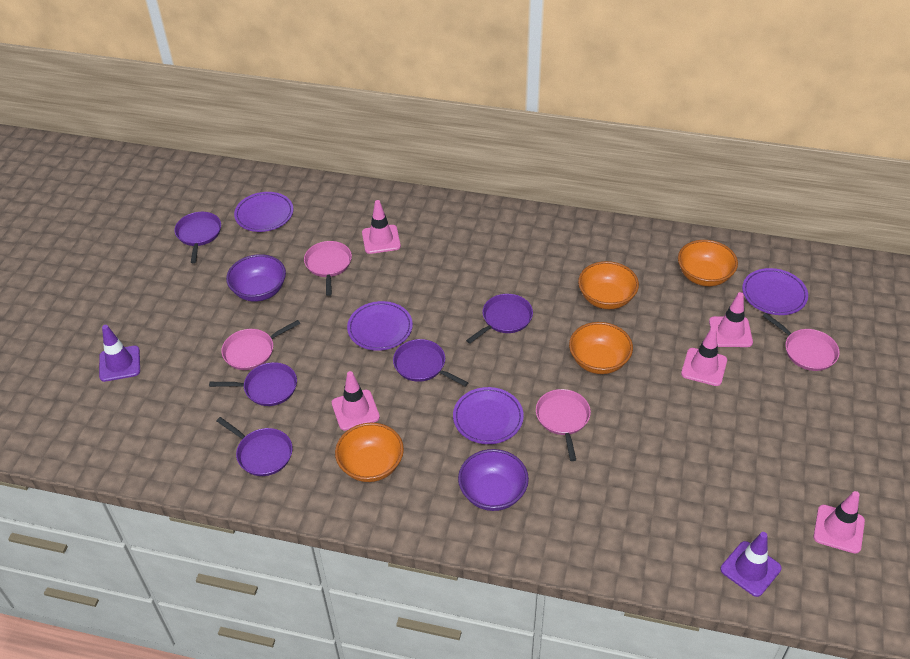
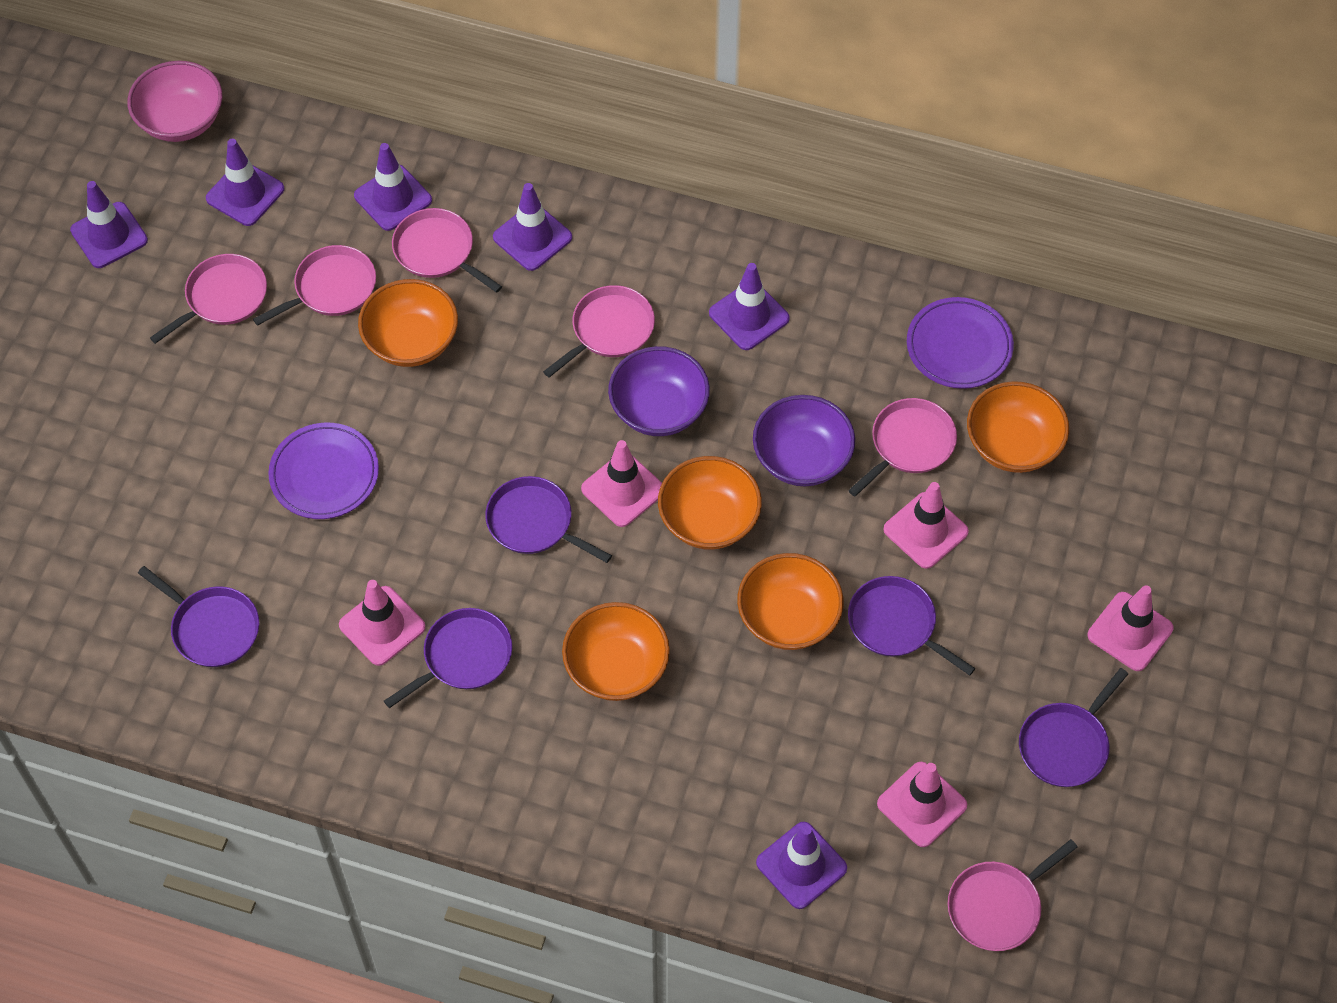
orange bowl: 4 -> 5
pink bowl: 0 -> 1
pink pan: 4 -> 6
purple plate: 4 -> 2
purple traffic cone: 2 -> 6

